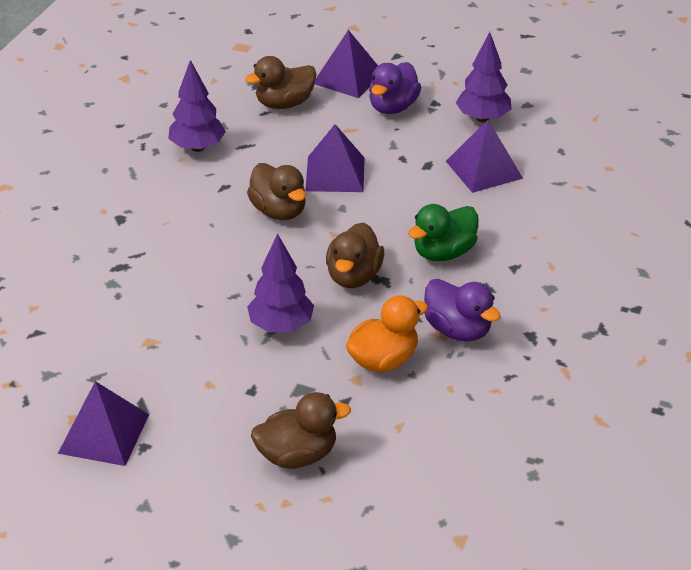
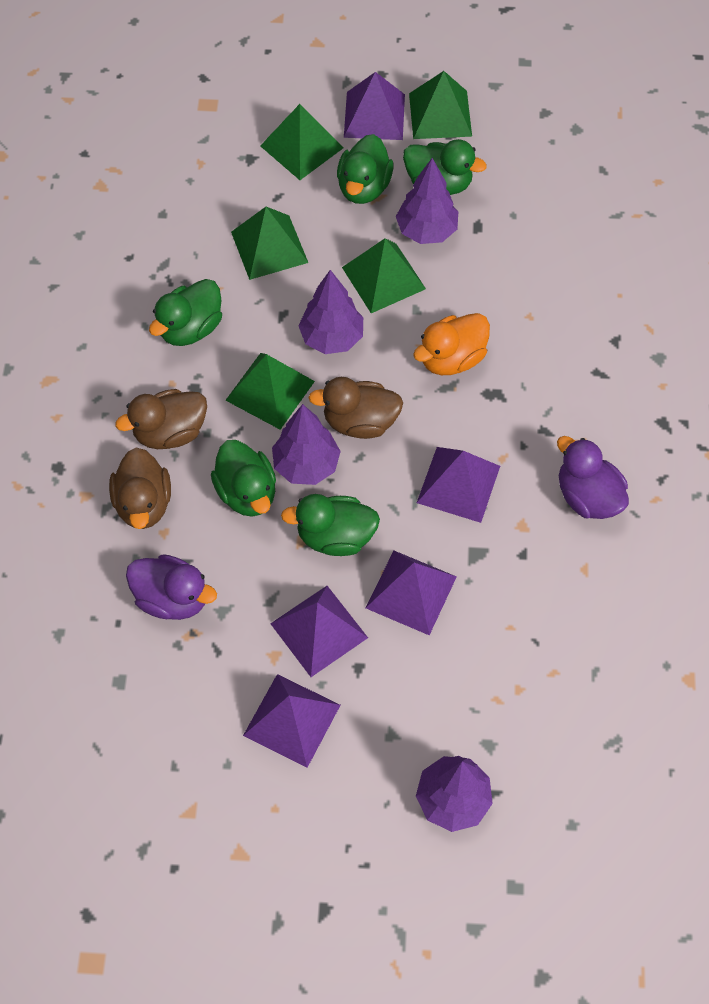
brown duck: 4 -> 3
green duck: 1 -> 5
green pyramid: 0 -> 5
purple pyramid: 4 -> 5
purple tree: 3 -> 4

